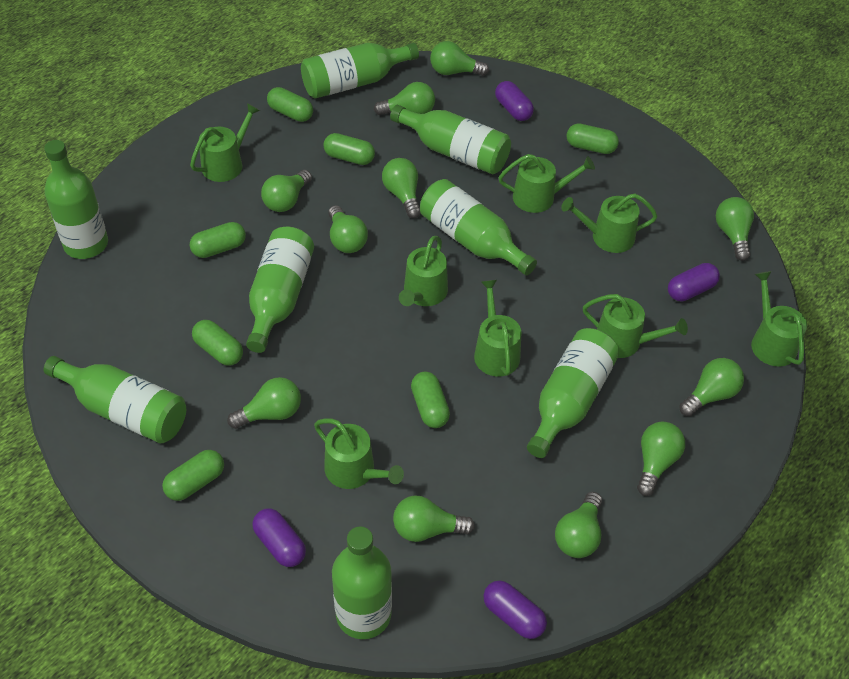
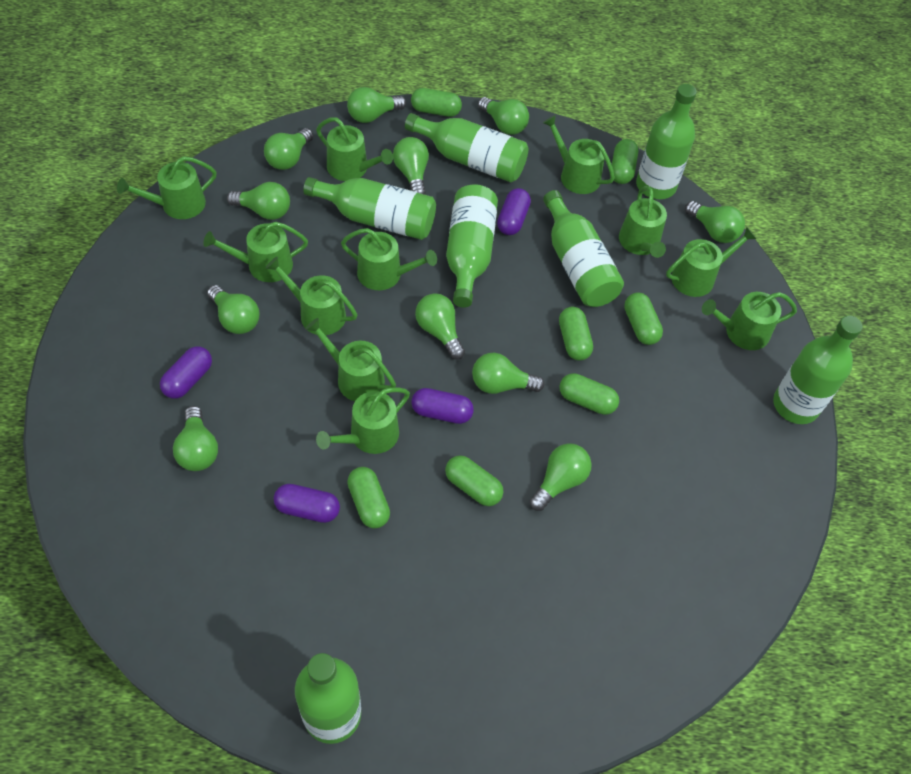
green bottle: 8 -> 7
green watering can: 8 -> 11

